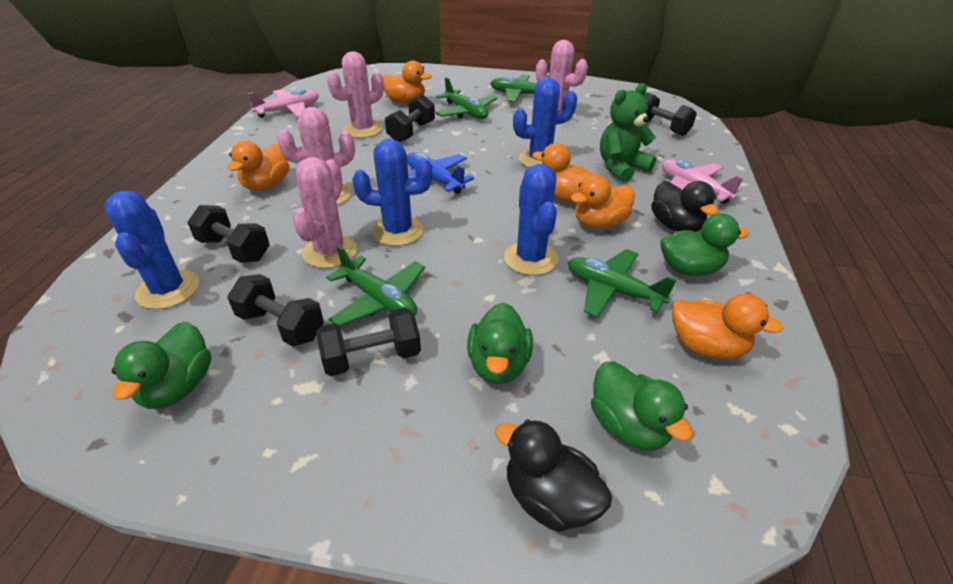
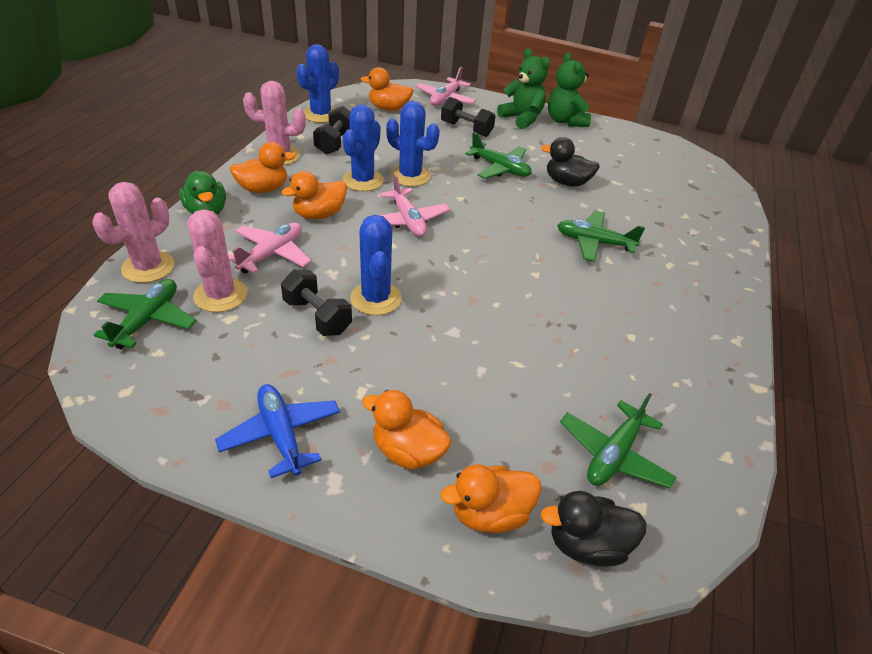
black dumbbell: 5 -> 3
green duck: 4 -> 1
green teddy bear: 1 -> 2
pink cactus: 4 -> 3
pink plane: 2 -> 3

